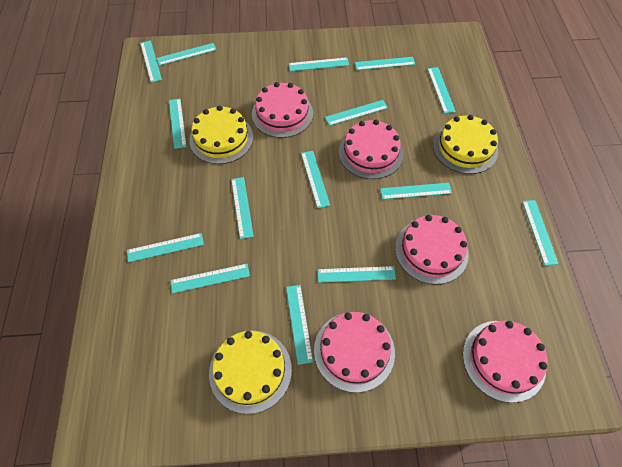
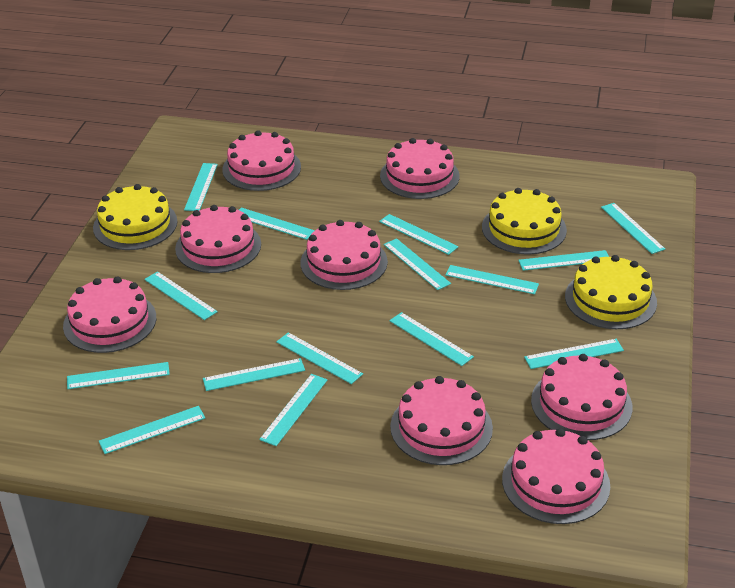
pink cake: 5 -> 8

